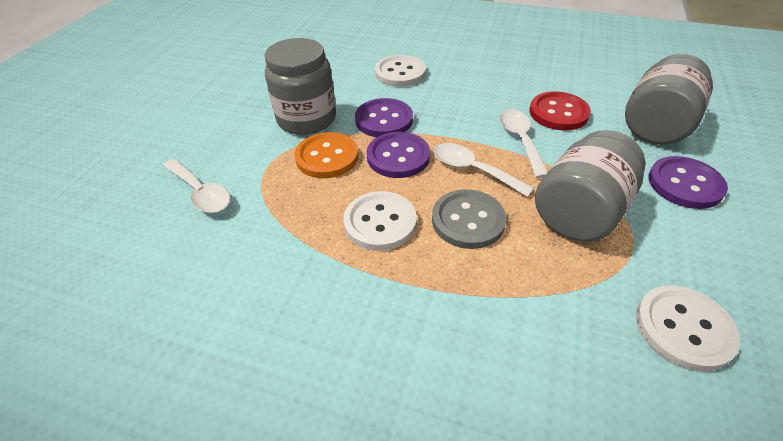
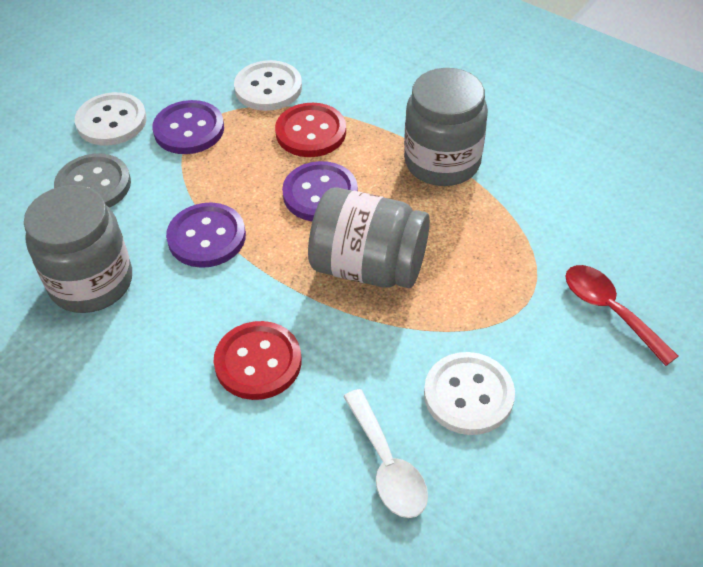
orange button: 1 -> 0
red button: 1 -> 2
red spoon: 0 -> 1
white spoon: 3 -> 1

